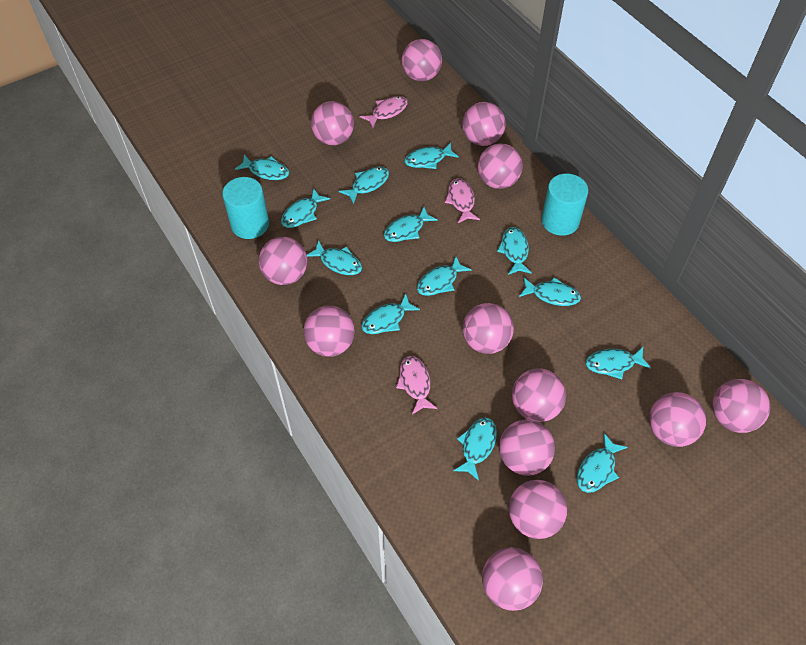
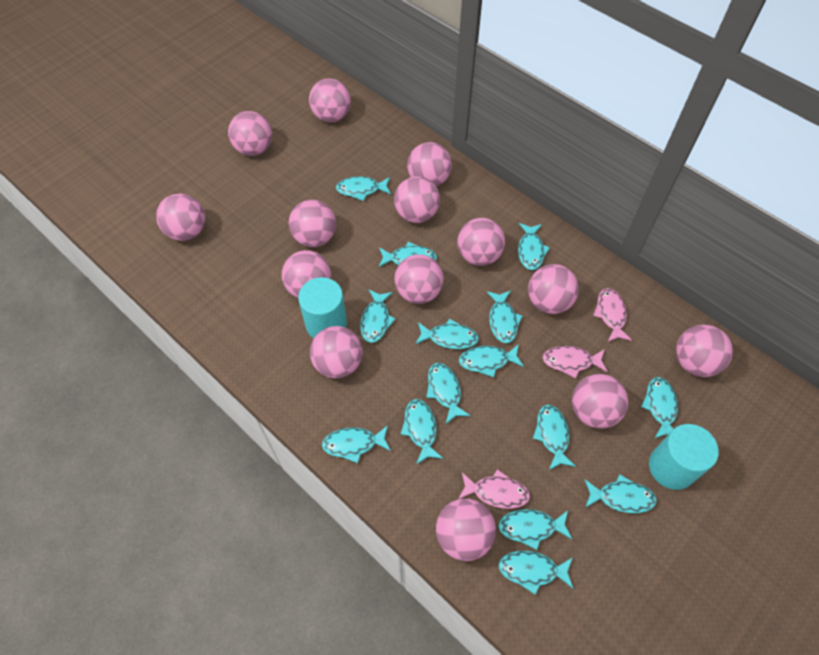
pink ball: 13 -> 14
turquoise fish: 13 -> 15

